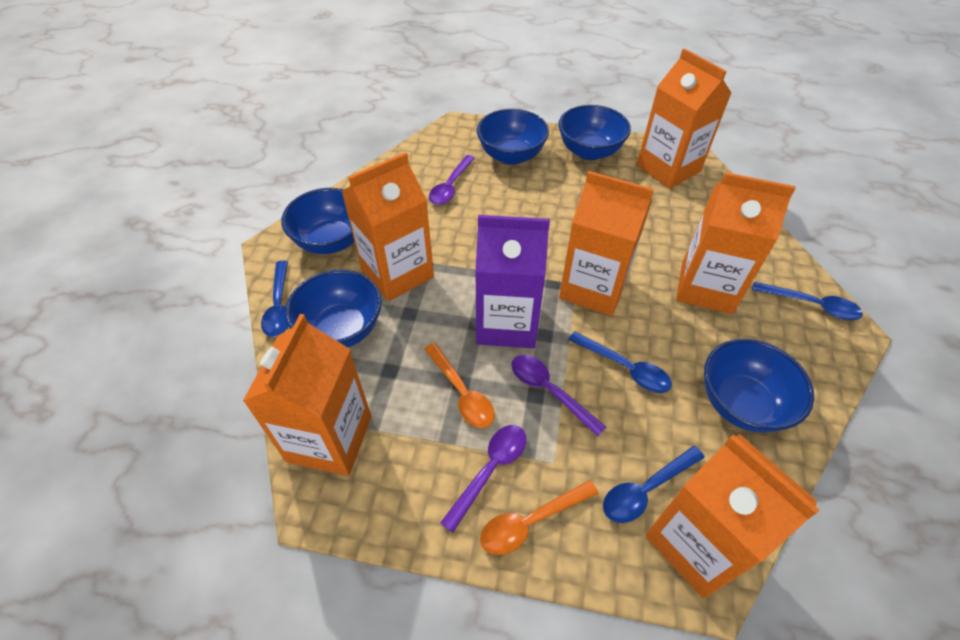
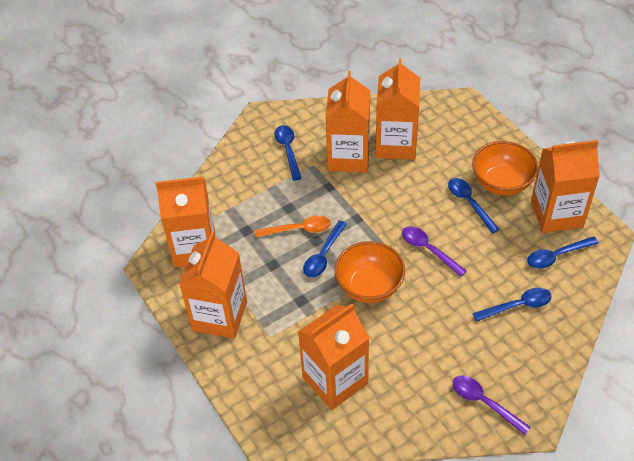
blue bowl: 5 -> 0
blue spoon: 4 -> 5
orange bowl: 0 -> 2
orange spoon: 2 -> 1
purple carton: 1 -> 0
purple spoon: 3 -> 2

